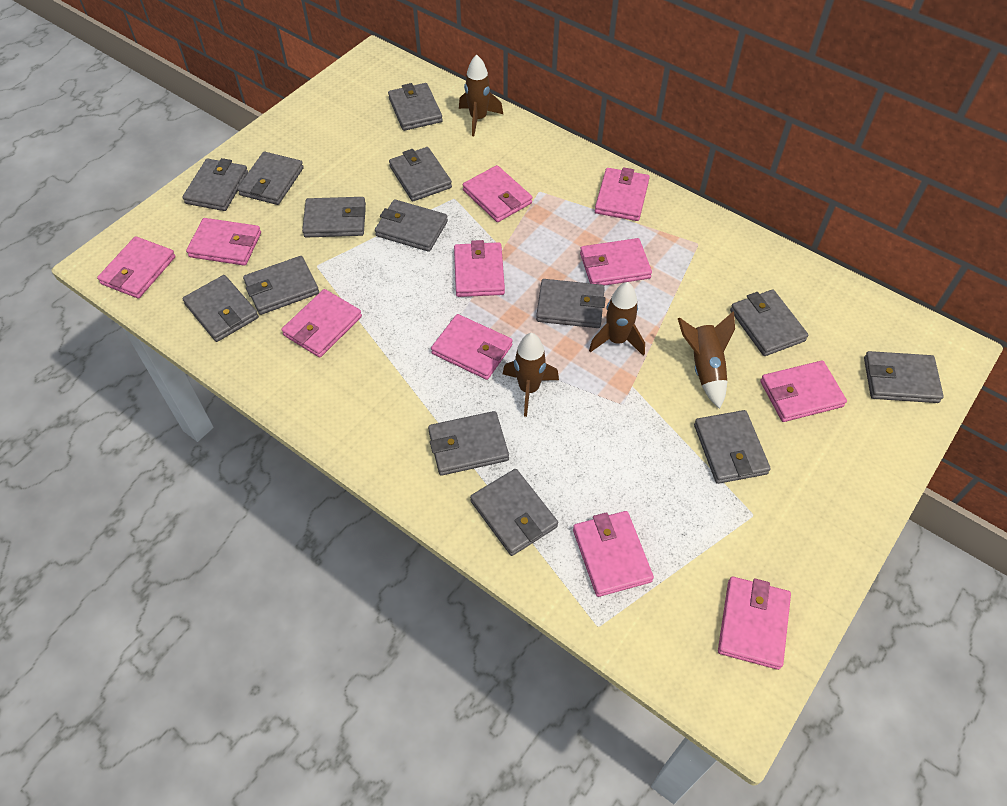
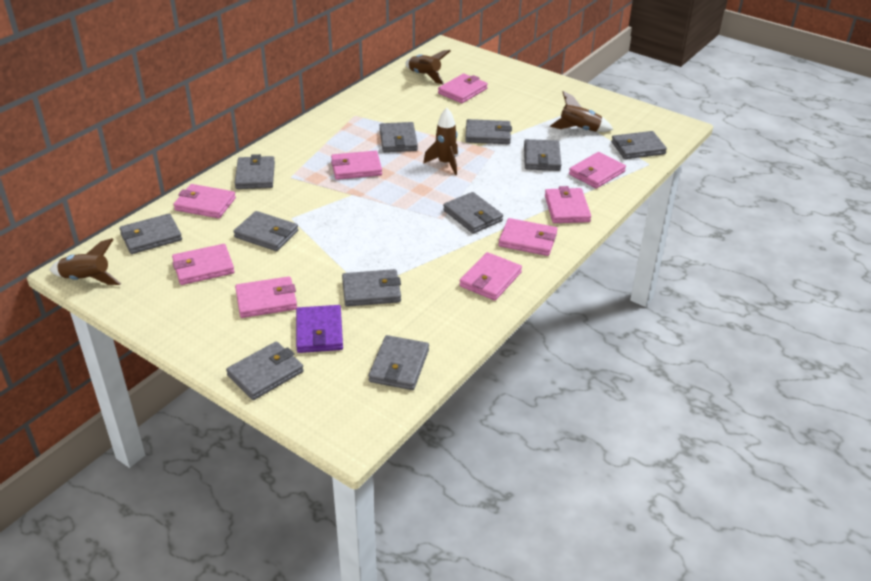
grey wallet: 14 -> 11
pink wallet: 11 -> 9
purple wallet: 0 -> 1

